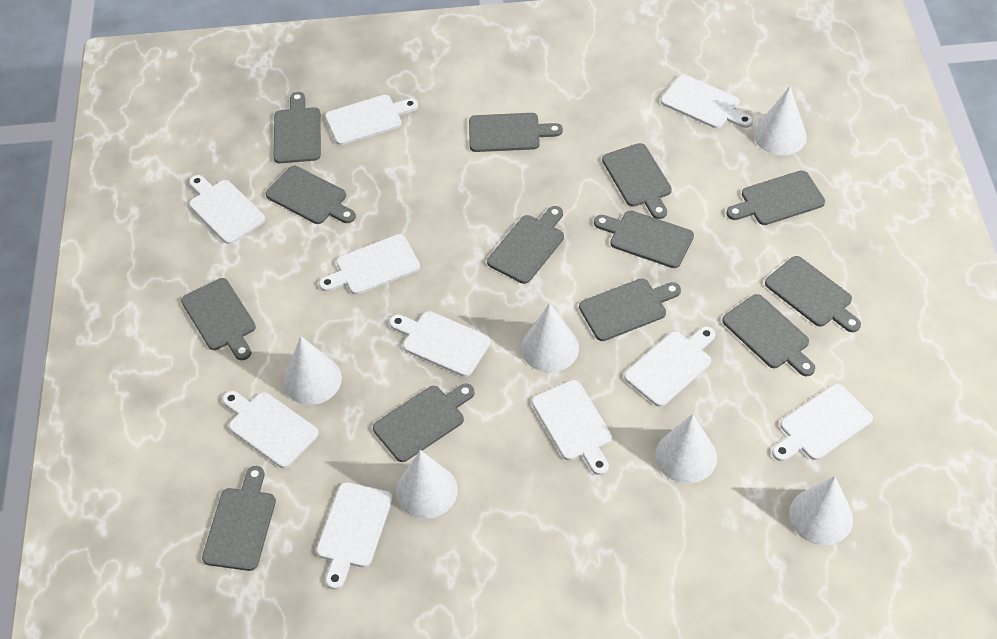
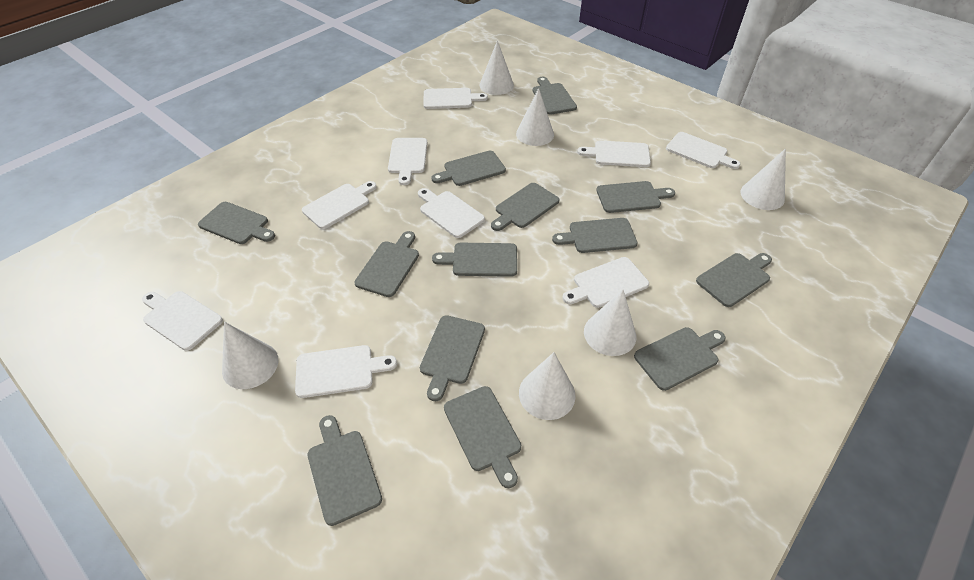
white cutting board: 10 -> 9

